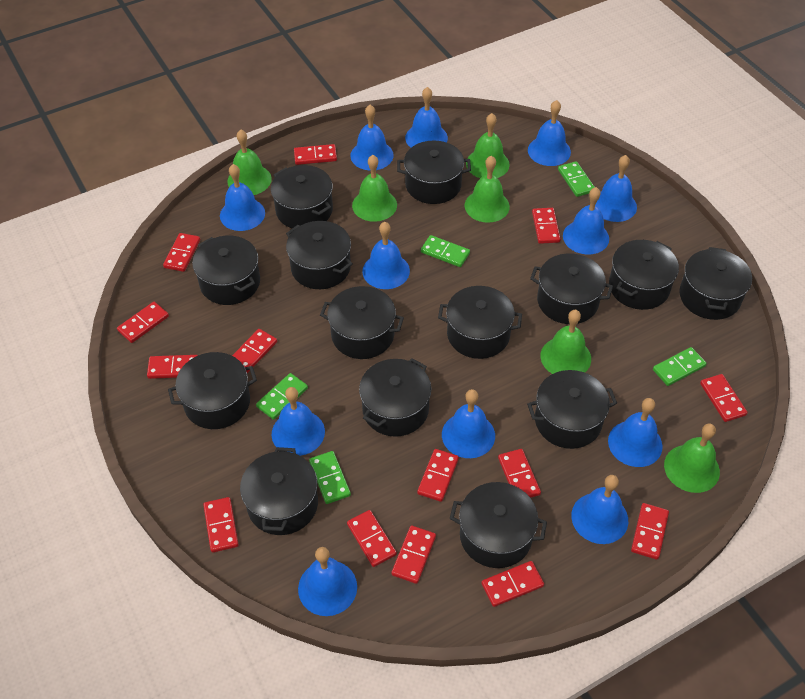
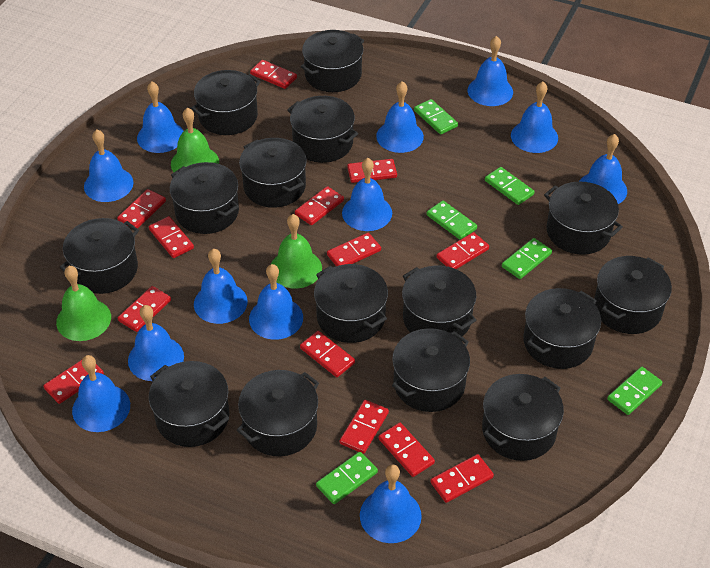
black pot: 14 -> 15
green bell: 6 -> 3
green domino: 5 -> 6
red domino: 14 -> 13

